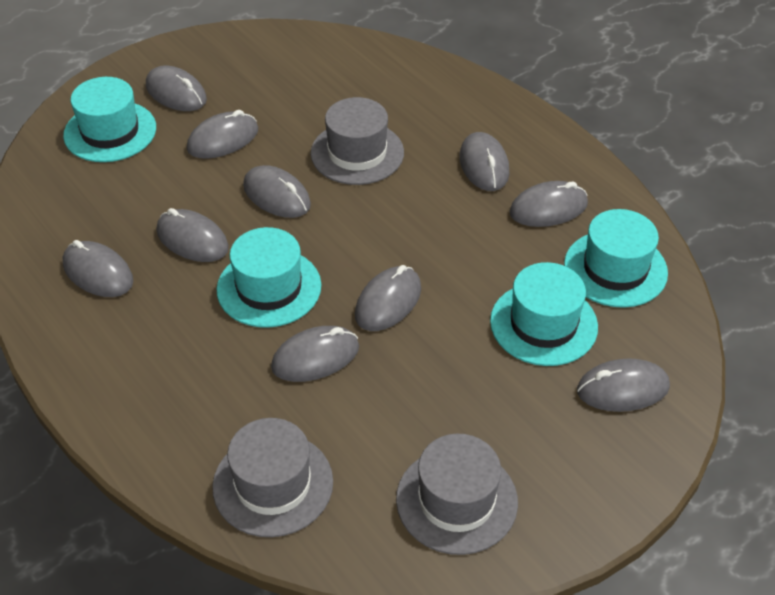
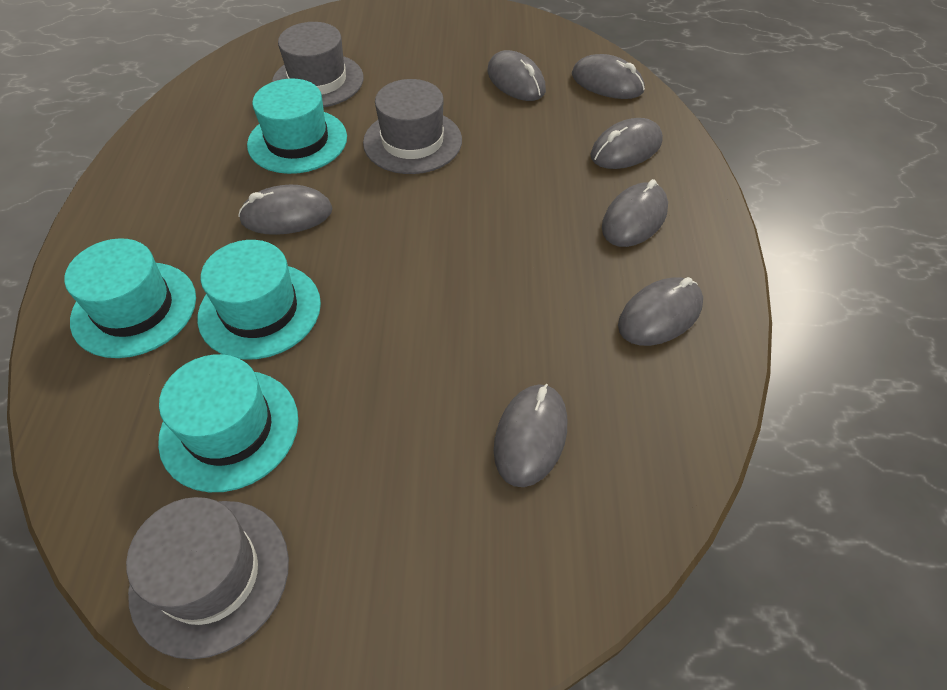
grey mouse: 10 -> 7

